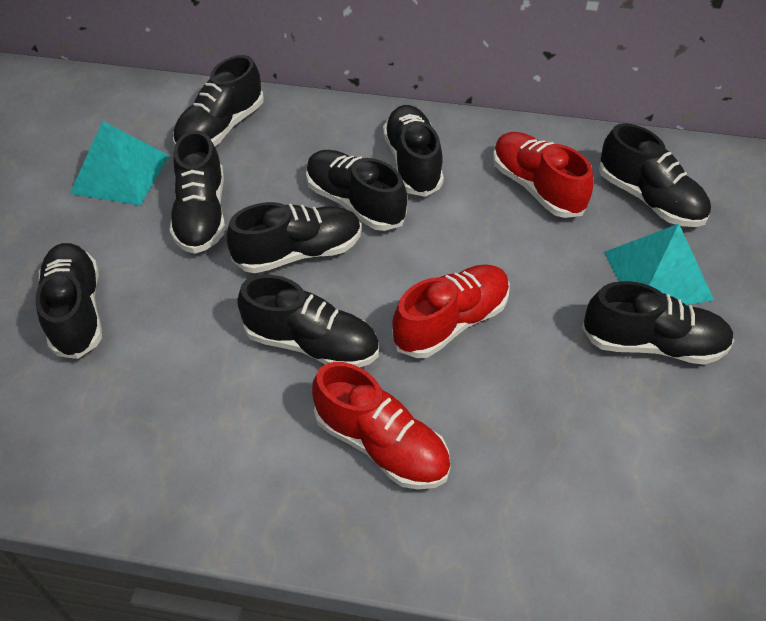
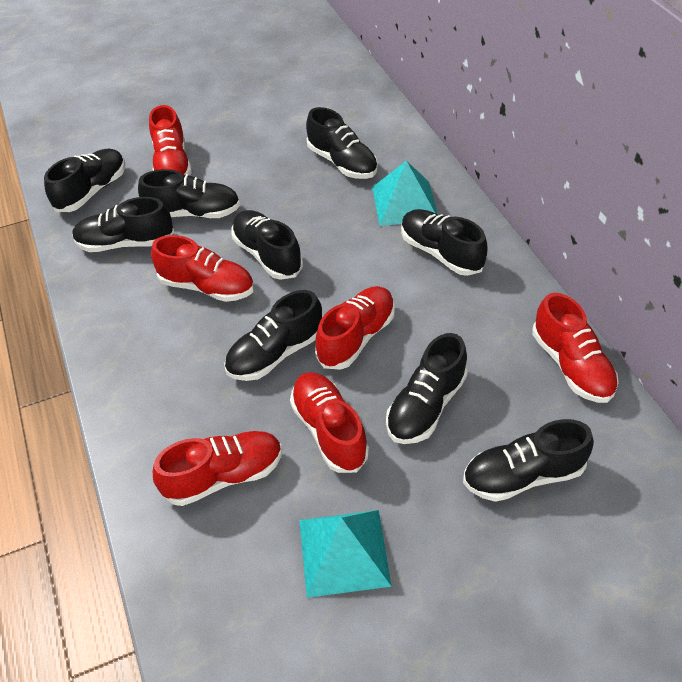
red shoe: 3 -> 6

